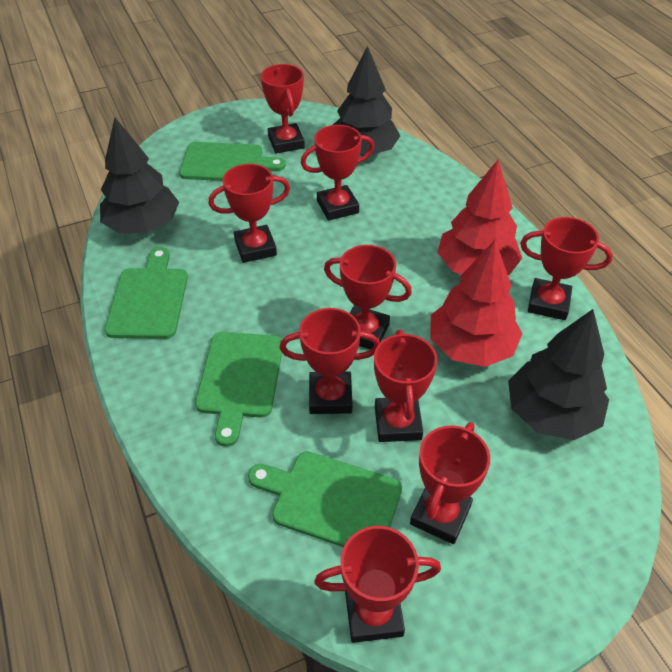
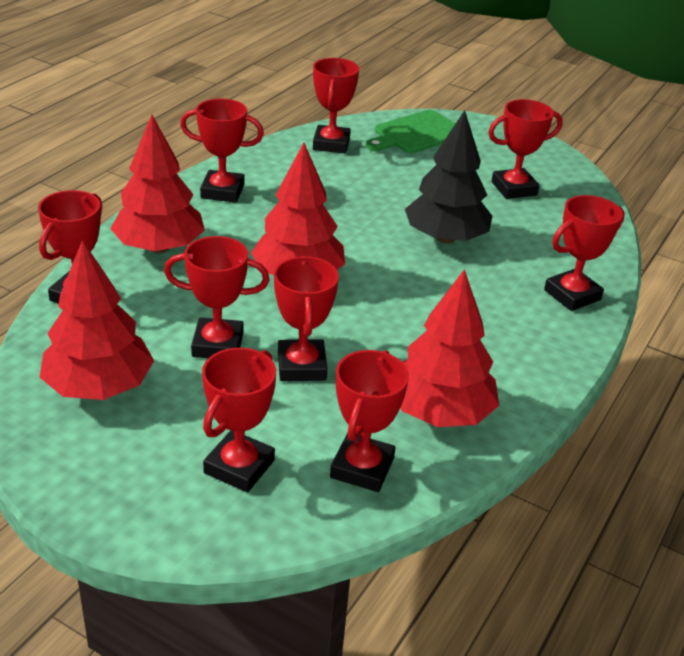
black tree: 3 -> 1
green cutting board: 4 -> 1
red tree: 2 -> 4

